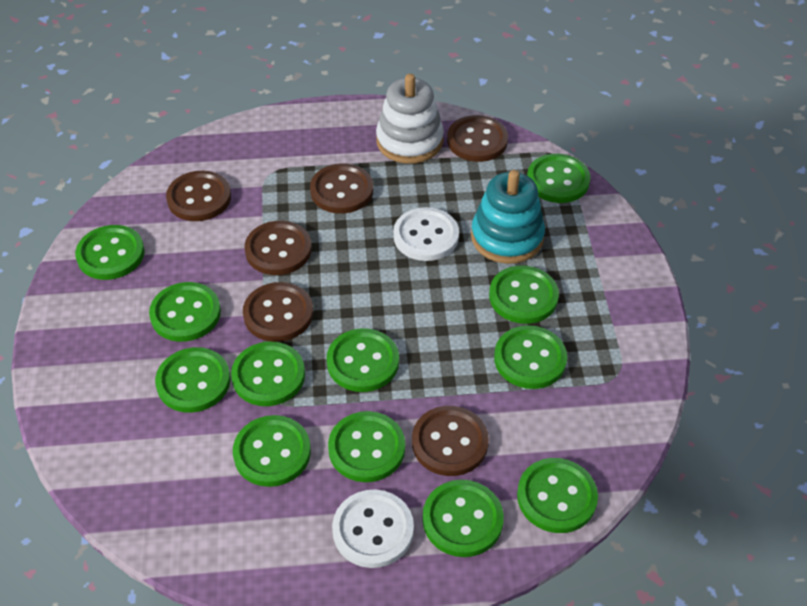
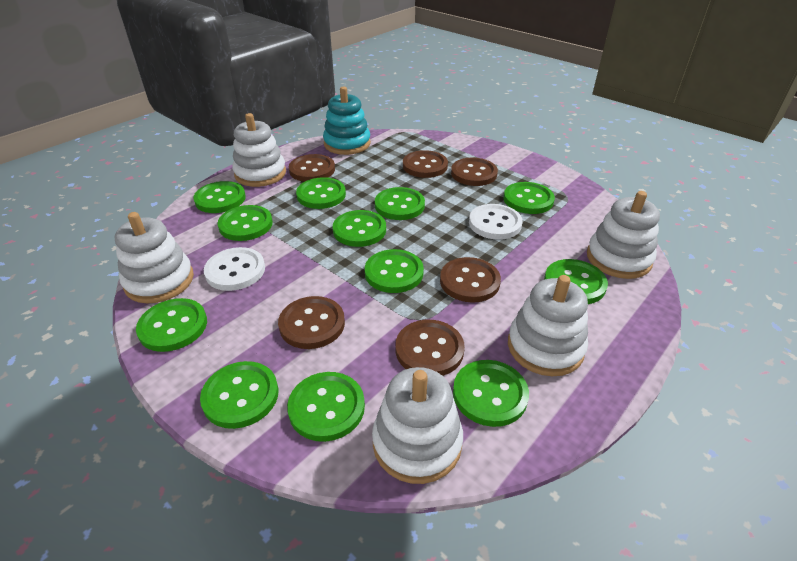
white stacking toy: 1 -> 5

